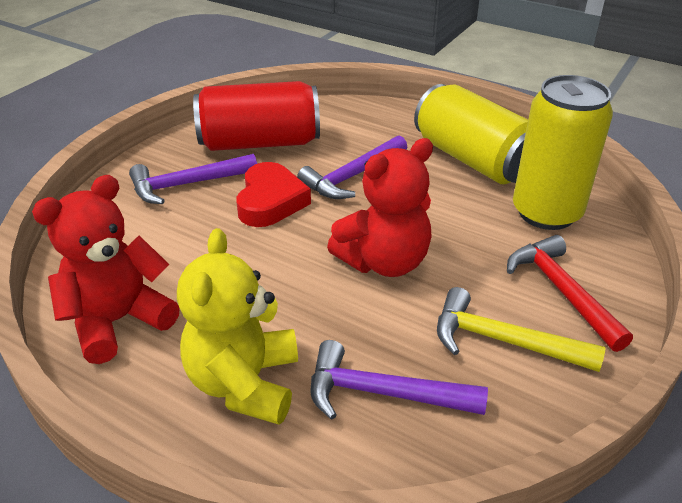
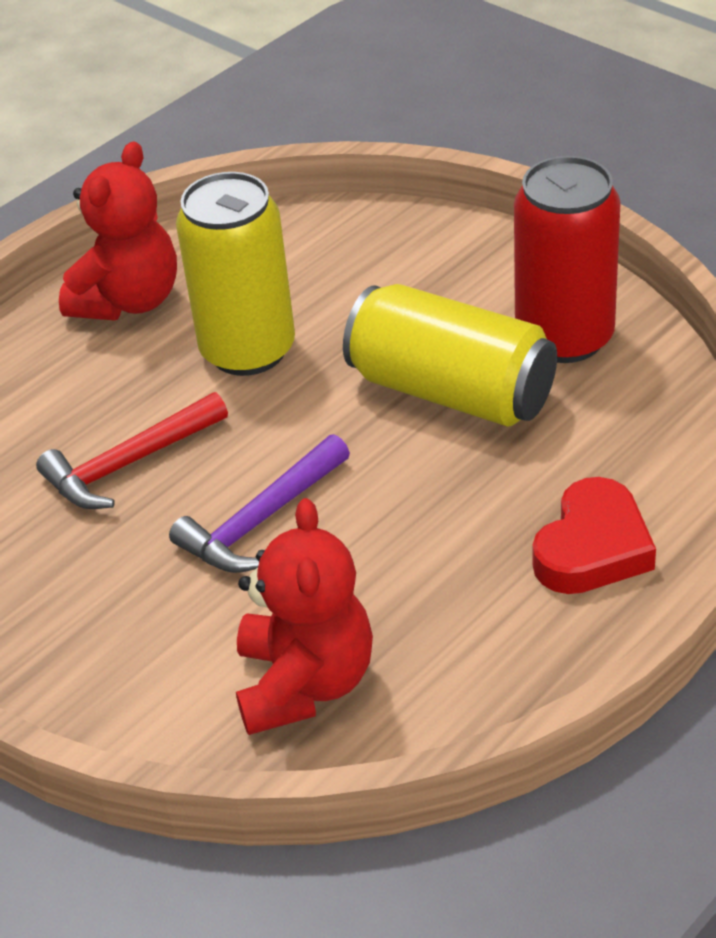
purple hammer: 3 -> 1
yellow hammer: 1 -> 0
yellow teddy bear: 1 -> 0

